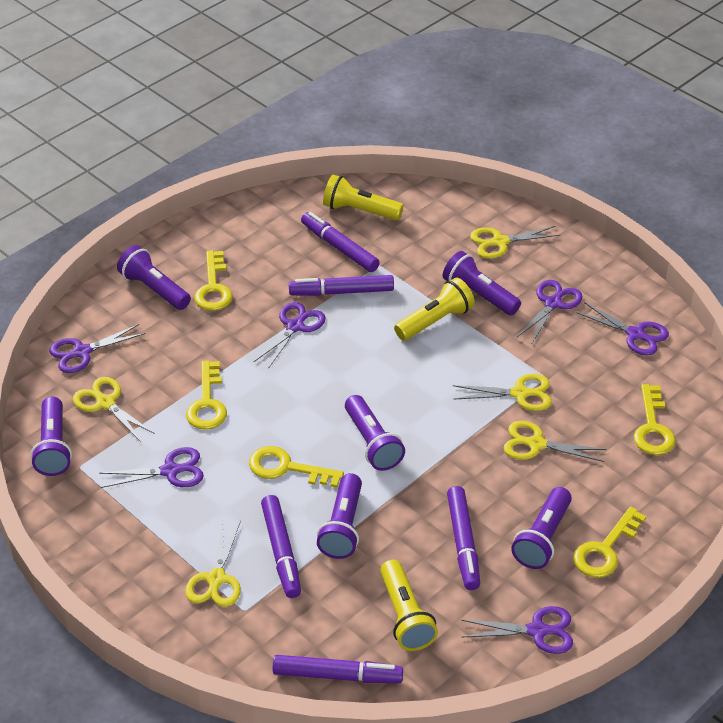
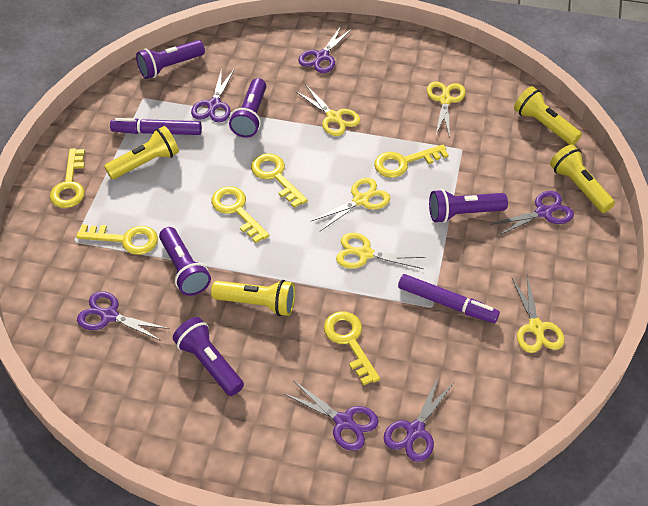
purple flashlight: 6 -> 5
purple marker: 5 -> 2
yellow flashlight: 3 -> 4
yellow key: 5 -> 6

